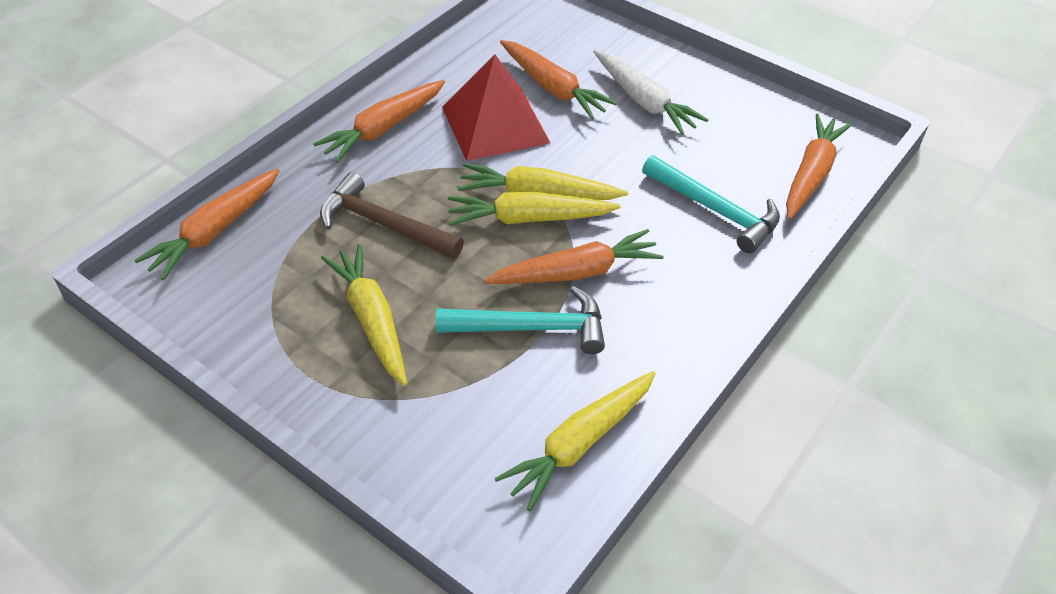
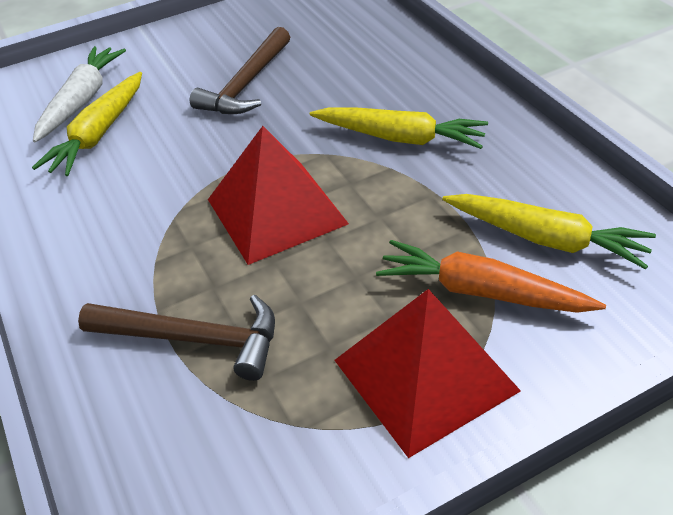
brown hammer: 1 -> 2
orange carrot: 5 -> 1
red pyramid: 1 -> 2
turquoise hammer: 2 -> 0
yellow carrot: 4 -> 3

